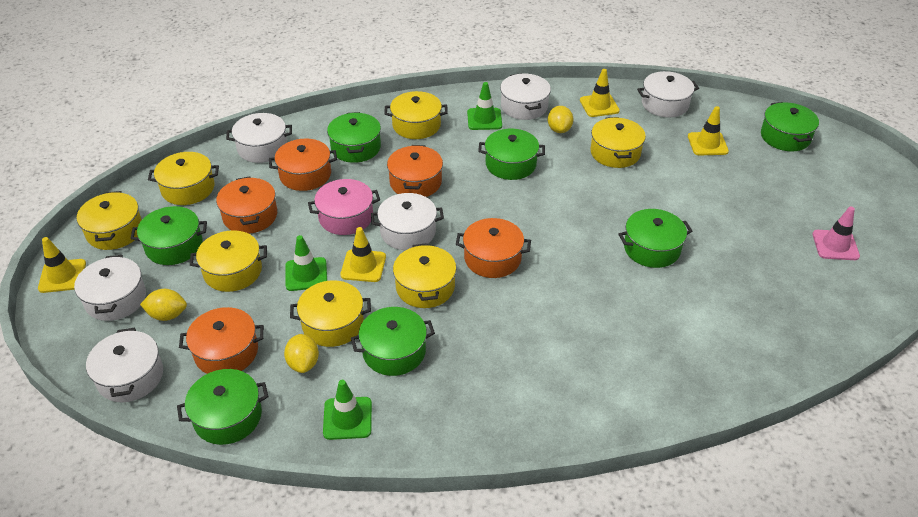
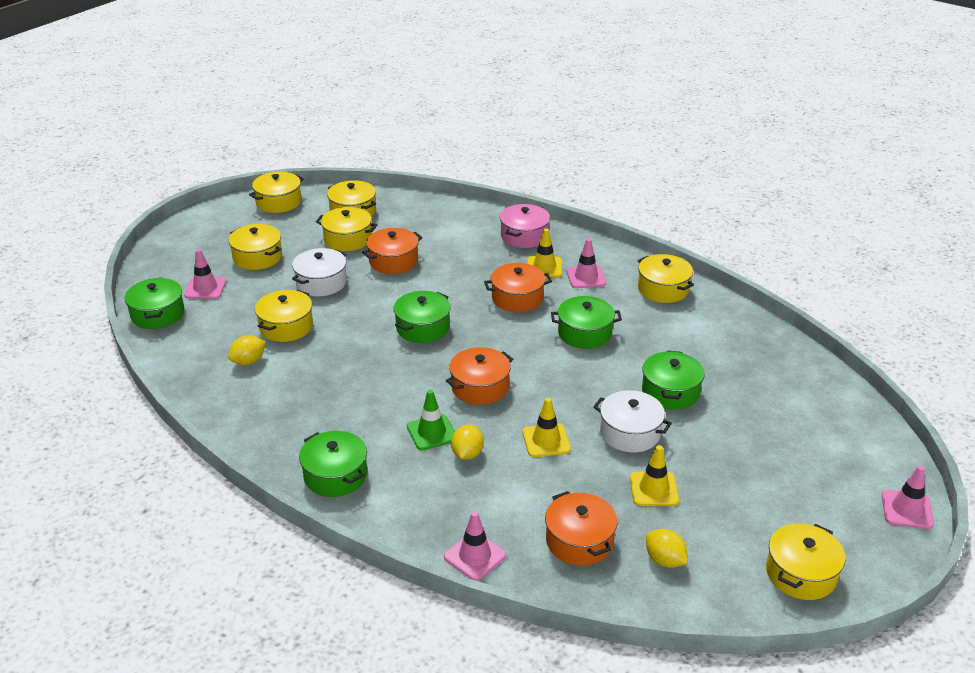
green pot: 7 -> 5
green traffic cone: 3 -> 1
orange pot: 5 -> 4
pink traffic cone: 1 -> 4
white pot: 6 -> 2
yellow traffic cone: 4 -> 3

